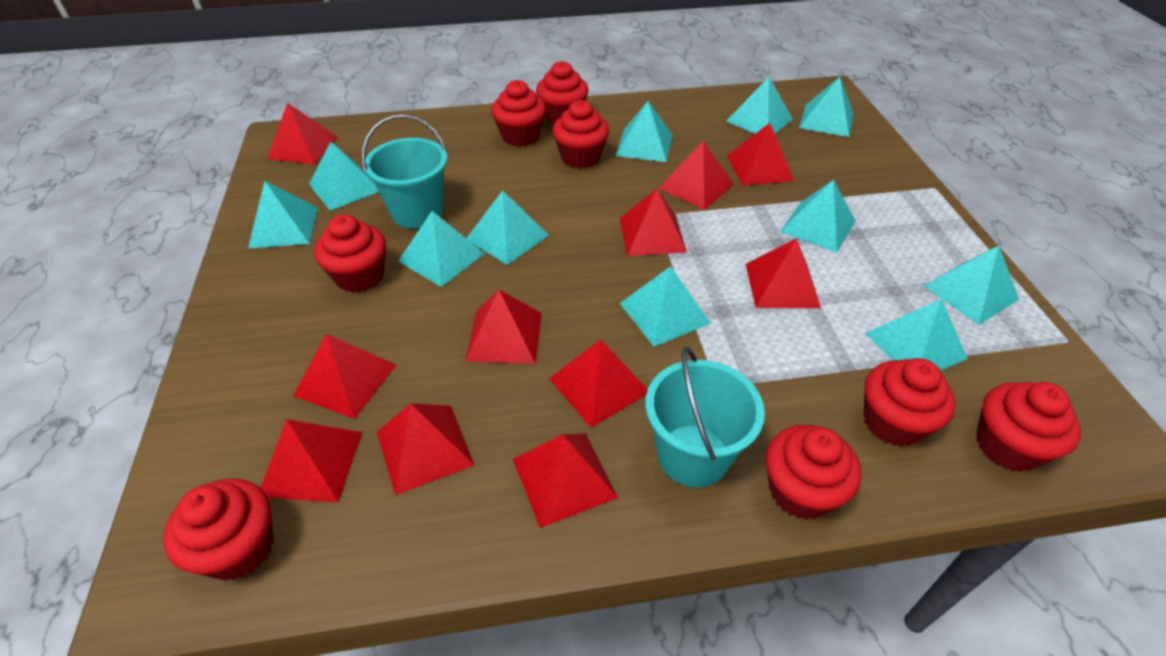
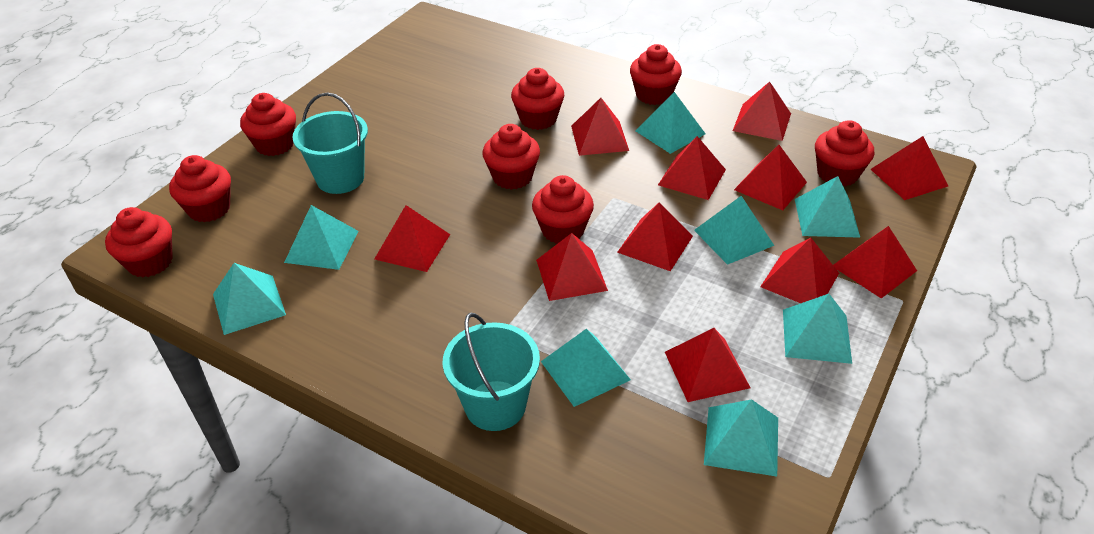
turquoise pyramid: 11 -> 8

